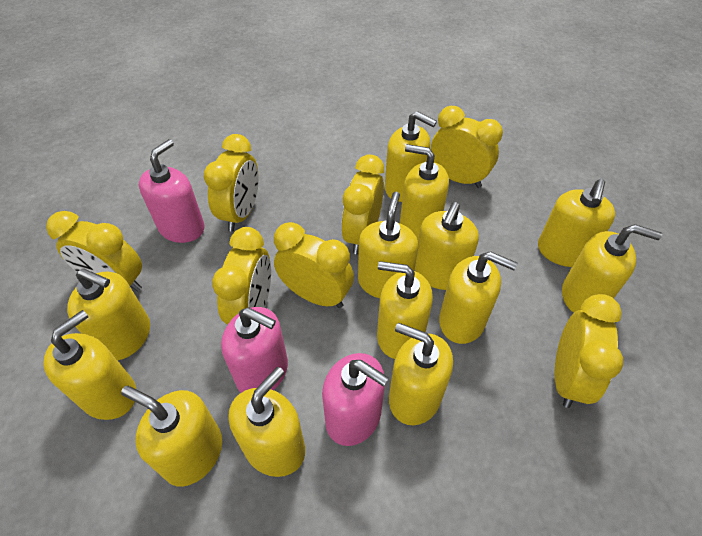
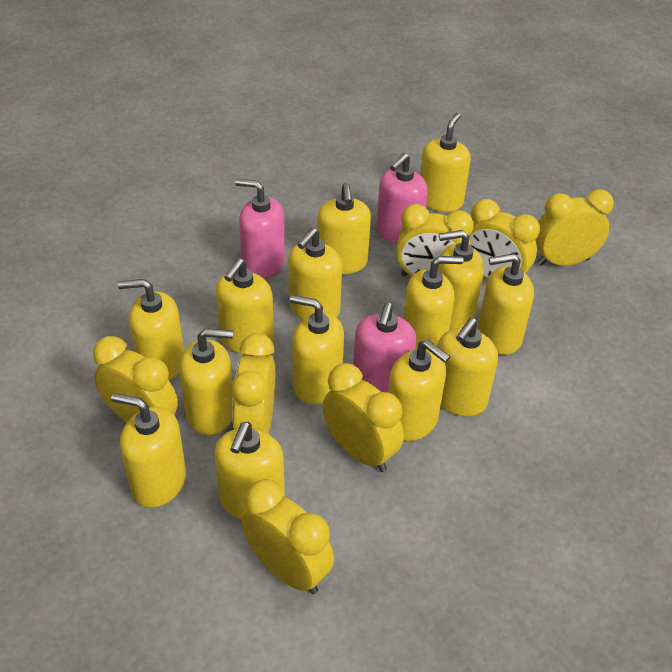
yellow soap dispenser: 13 -> 14

